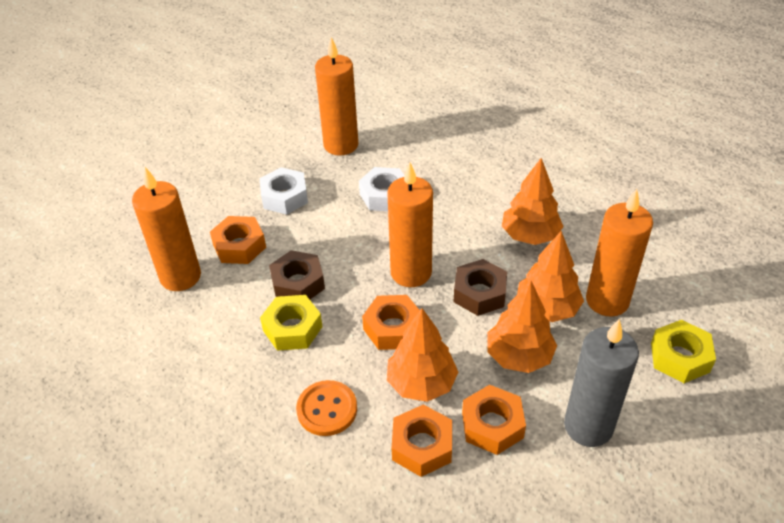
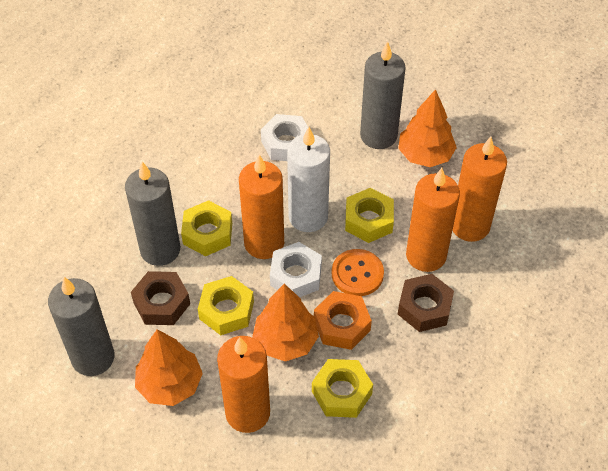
grey candle: 1 -> 3
orange nut: 4 -> 1
orange tree: 4 -> 3
white candle: 0 -> 1
yellow nut: 2 -> 4

